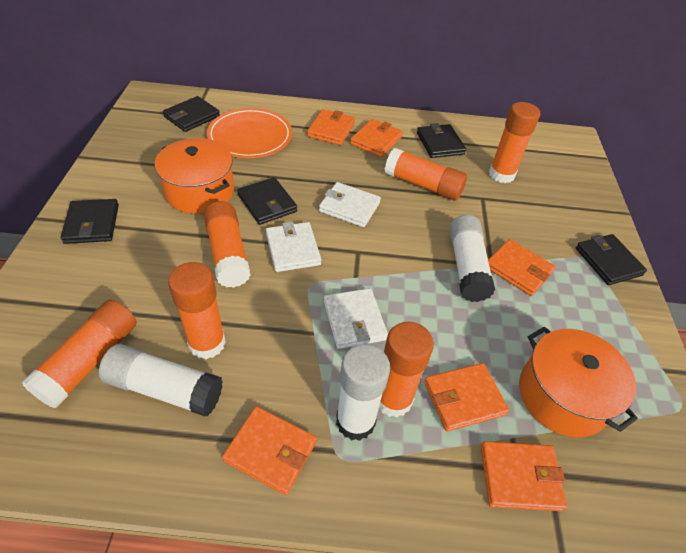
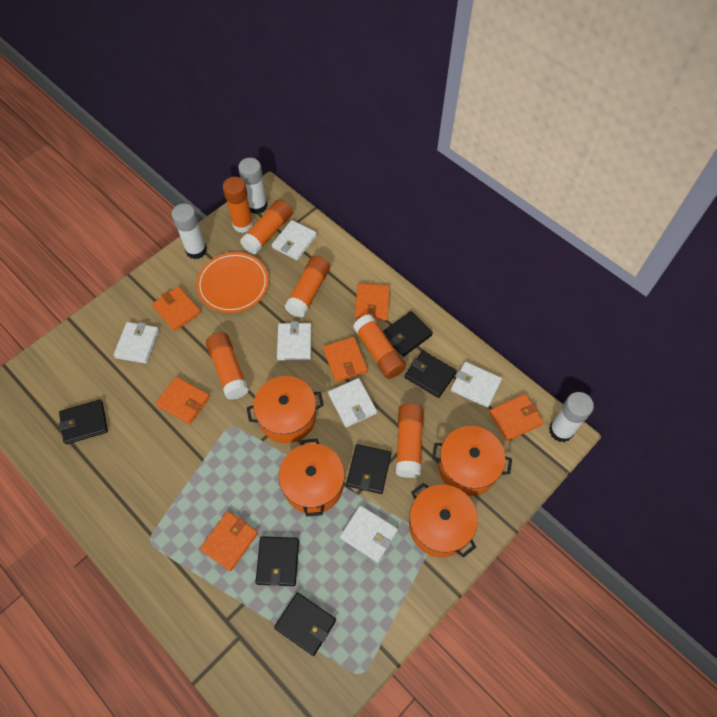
black wallet: 5 -> 6
orange pot: 2 -> 4
white wallet: 3 -> 6

